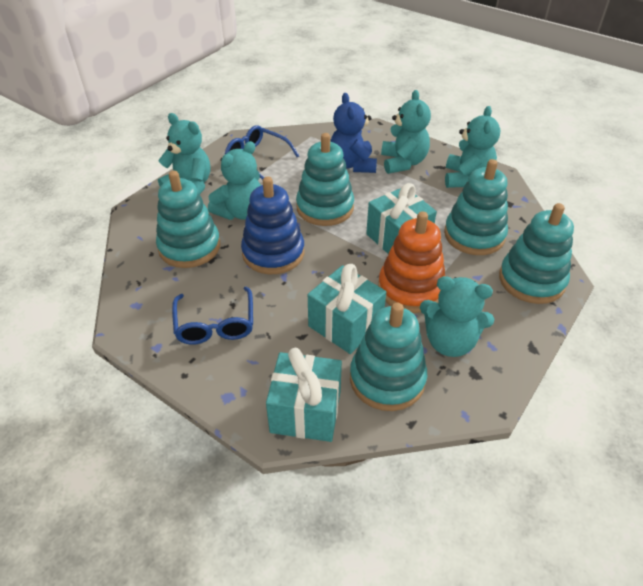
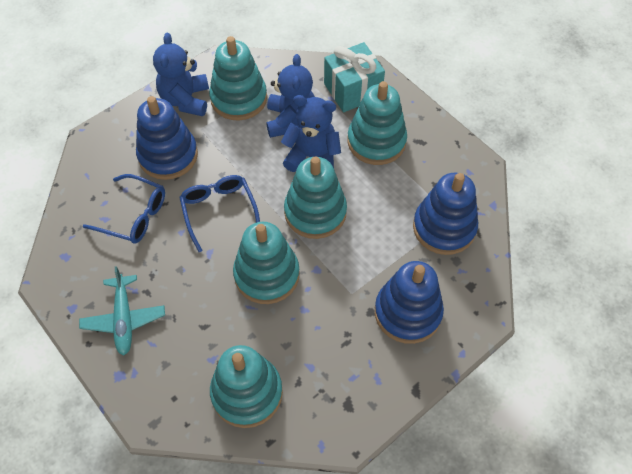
blue stacking toy: 1 -> 3
blue teddy bear: 1 -> 3
orange stacking toy: 1 -> 0
turquoise gift: 3 -> 1
turquoise plane: 0 -> 1
turquoise teddy bear: 5 -> 0

